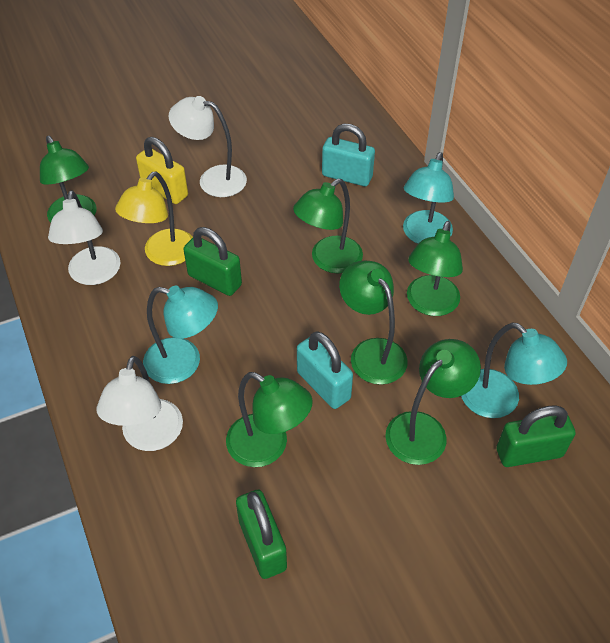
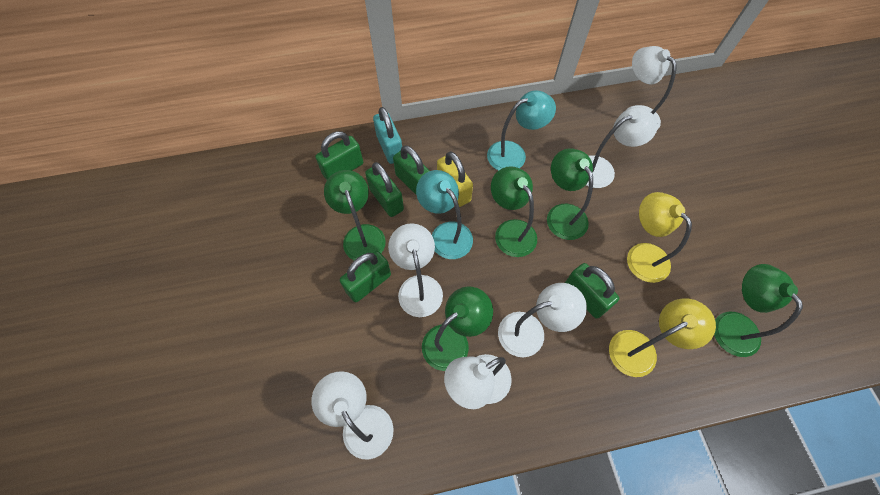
green lamp: 6 -> 5
green padlock: 3 -> 5
turquoise lamp: 3 -> 2
turquoise padlock: 2 -> 1
white lamp: 3 -> 6
yellow lamp: 1 -> 2

